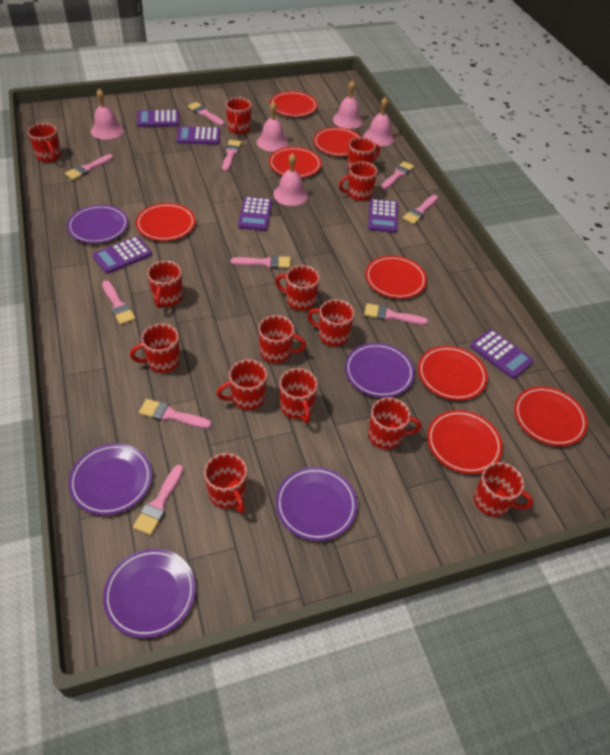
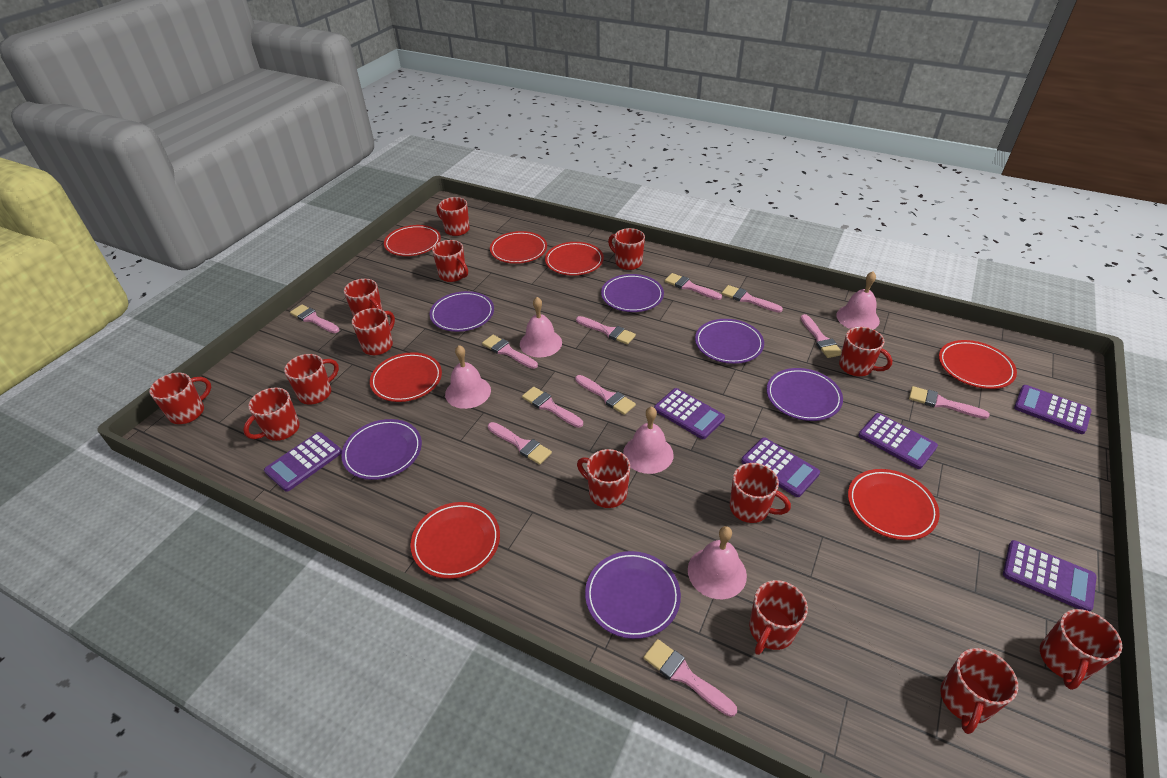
pink brush: 10 -> 11
purple plate: 5 -> 6
red plate: 8 -> 7

